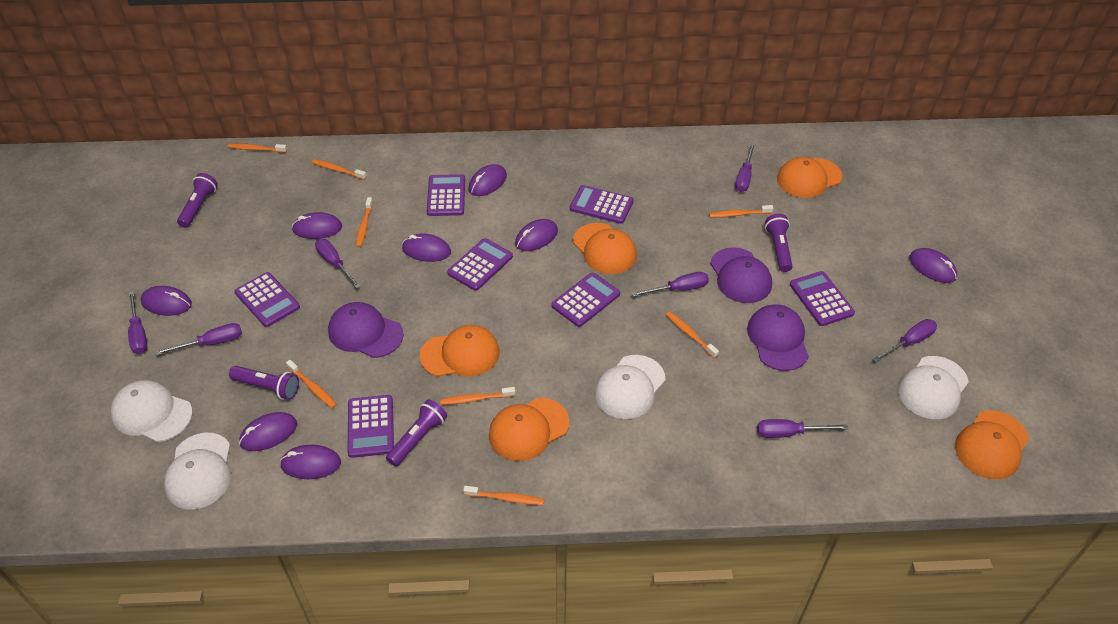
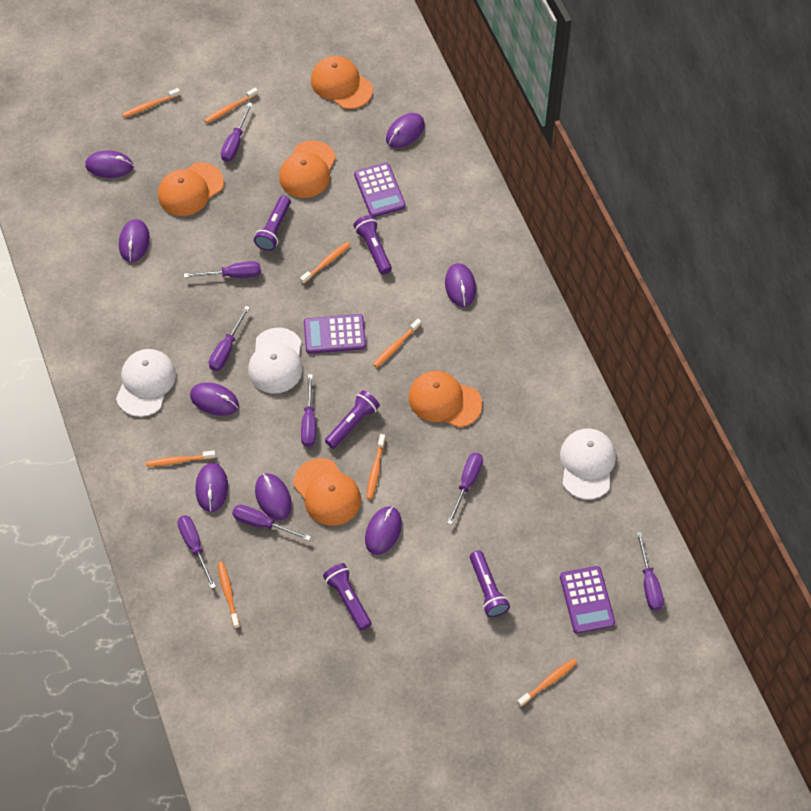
purple calculator: 7 -> 3
purple cap: 3 -> 0
purple flashlight: 4 -> 5
purple screwdriver: 7 -> 8
white cap: 4 -> 3

